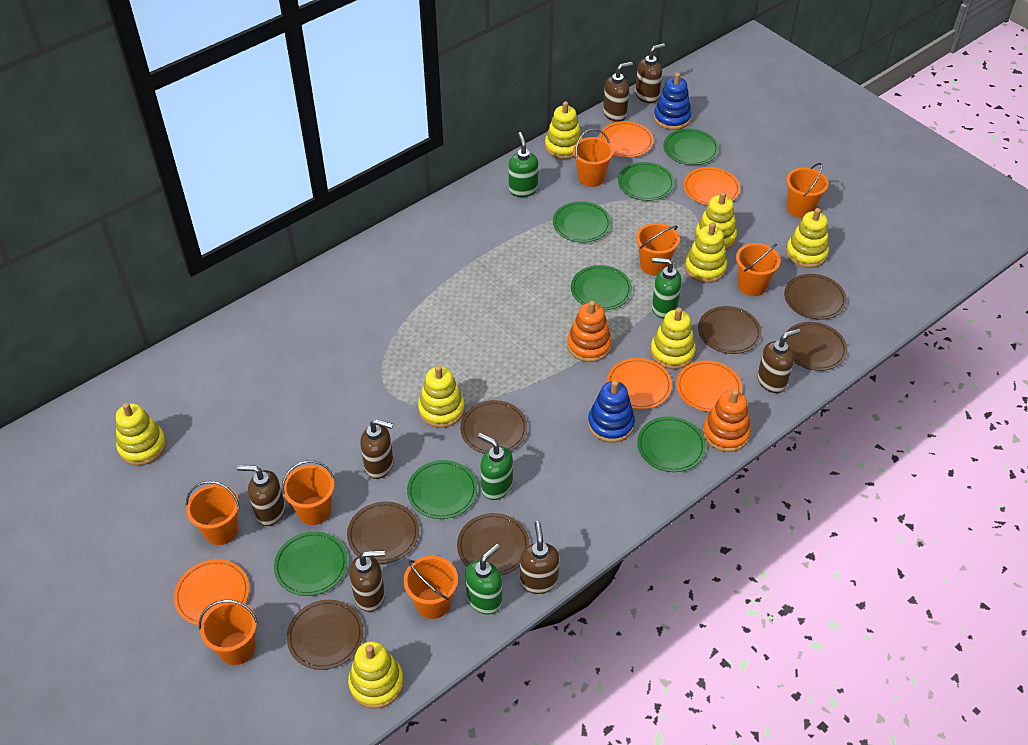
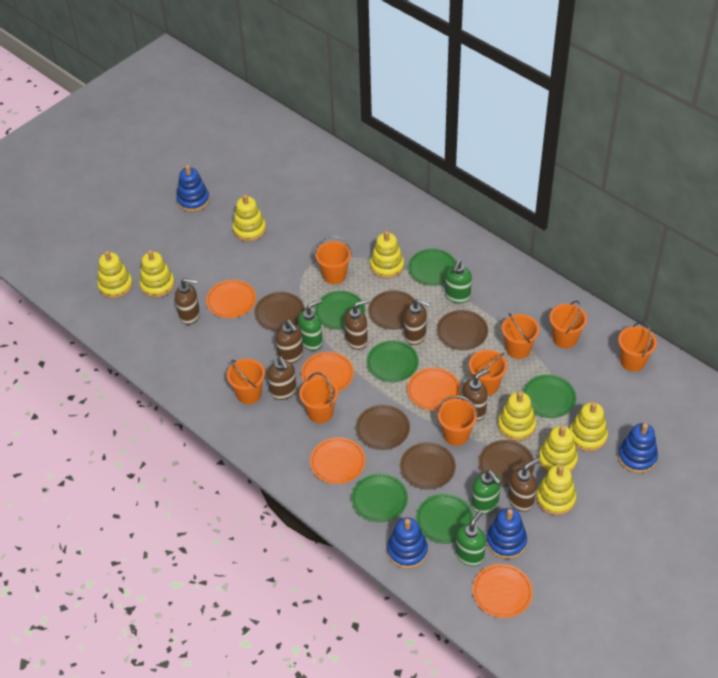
blue stacking toy: 2 -> 4
brown plate: 7 -> 6
green plate: 7 -> 6
orange stacking toy: 2 -> 0

